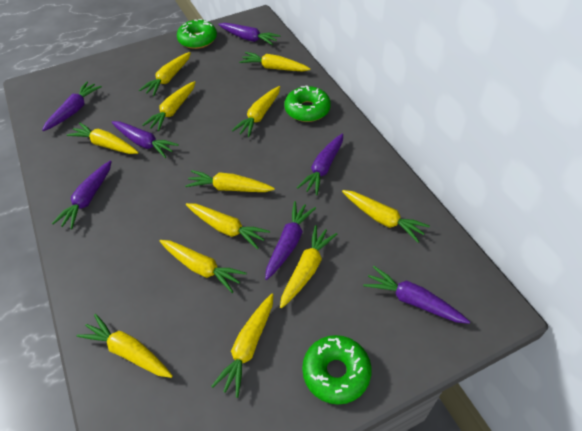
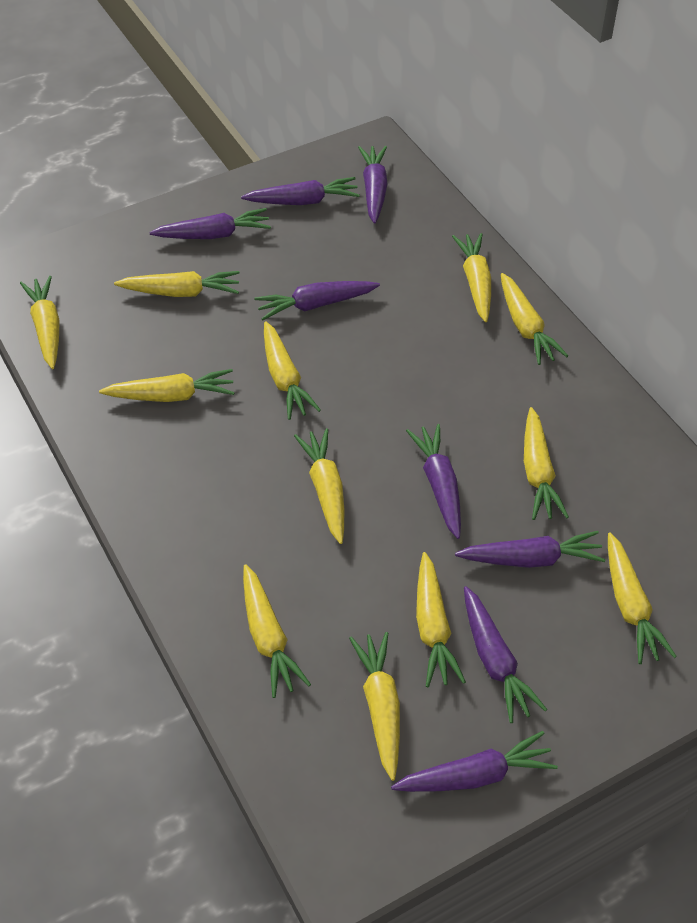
green donut: 3 -> 0
purple carrot: 7 -> 8

